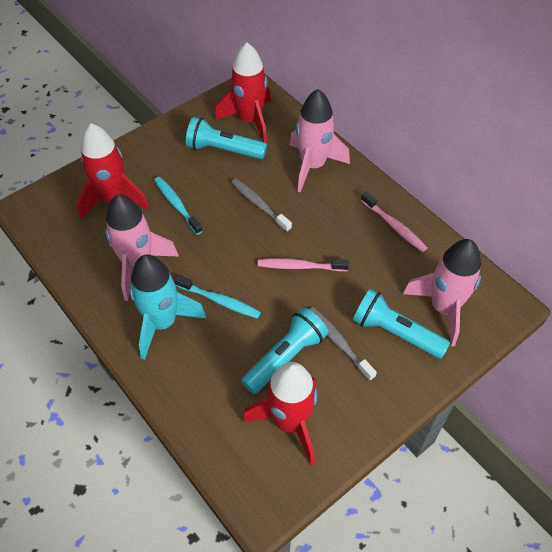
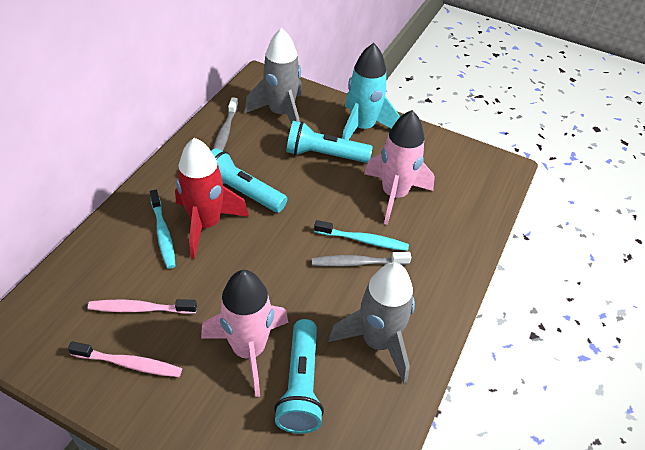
grey rocket: 0 -> 2
pink rocket: 3 -> 2
red rocket: 3 -> 1

